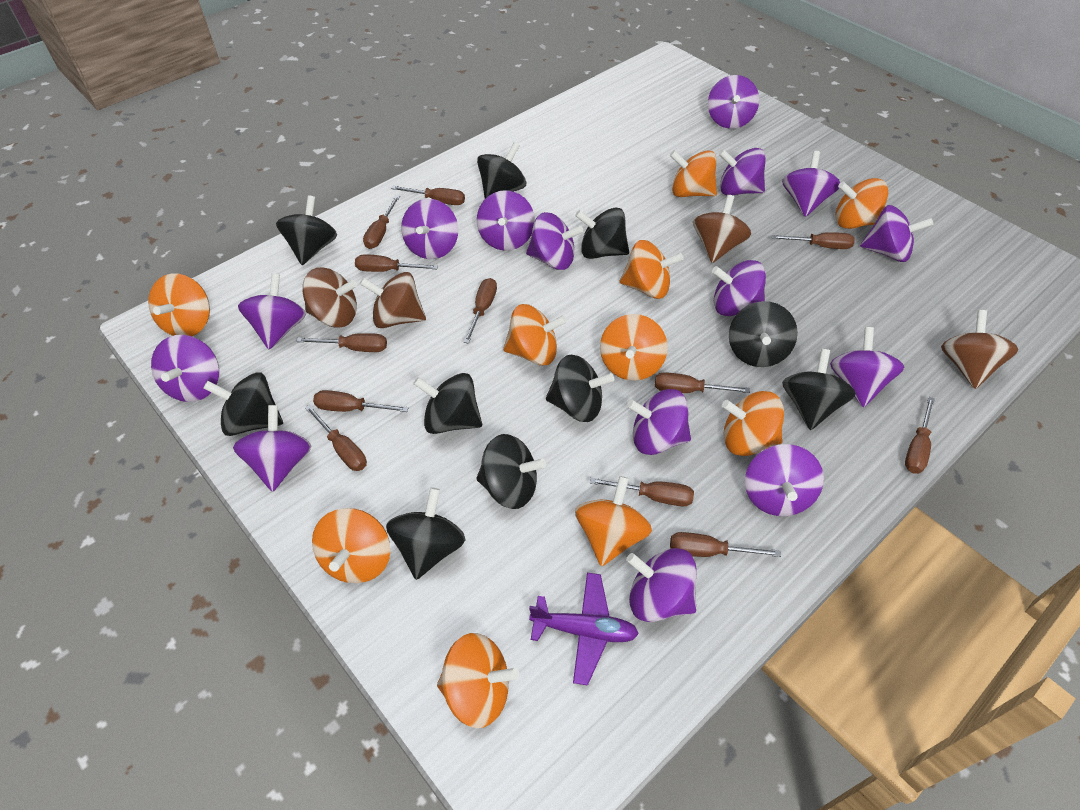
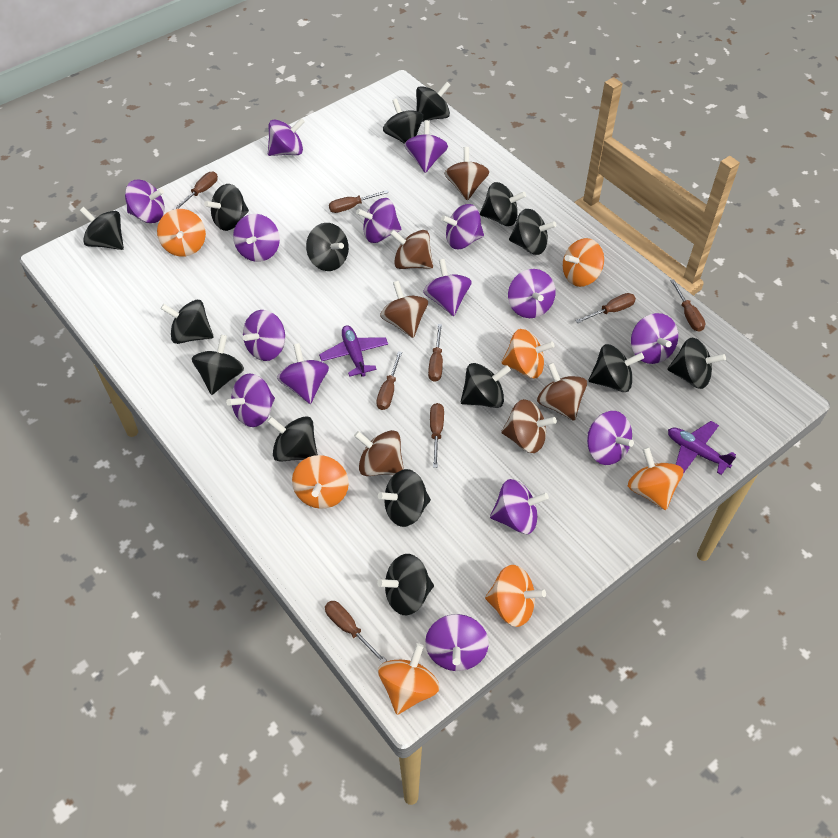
black spinning top: 10 -> 15
brown screwdriver: 12 -> 8
brown spinning top: 4 -> 6
orange spinning top: 10 -> 7
purple plane: 1 -> 2

